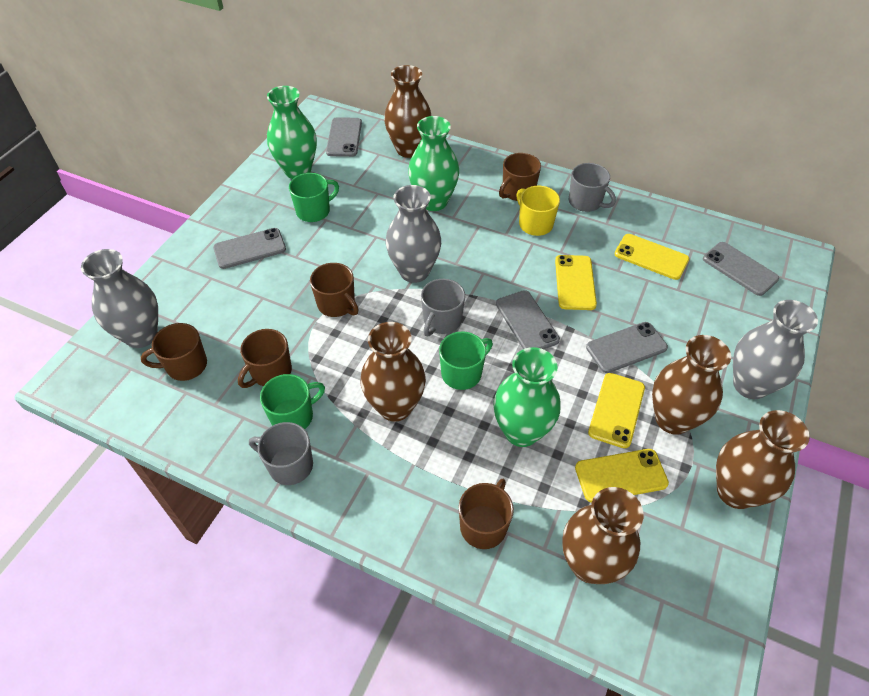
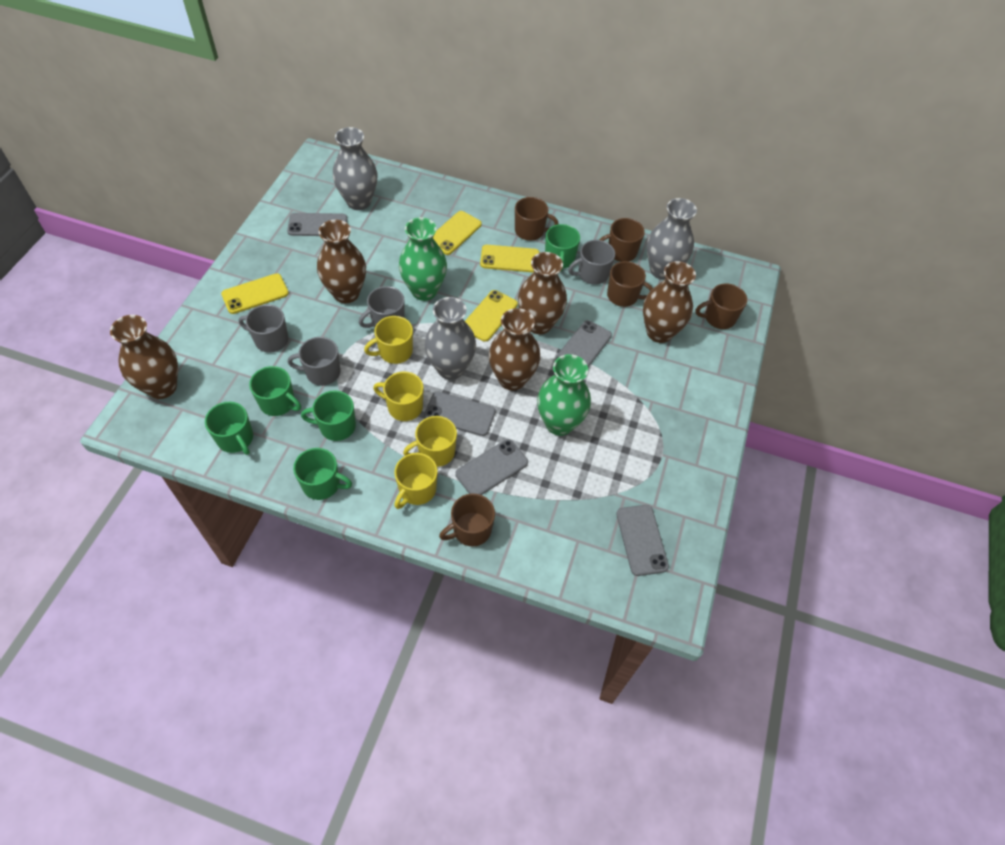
green mug: 3 -> 5
green vase: 3 -> 2
grey mug: 3 -> 4
yellow mug: 1 -> 4

